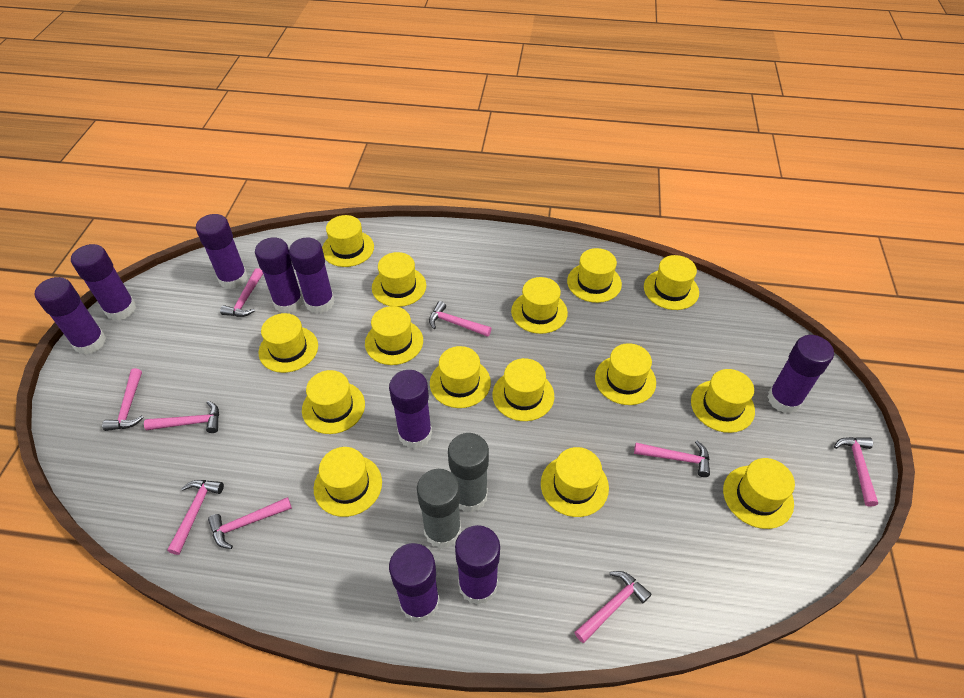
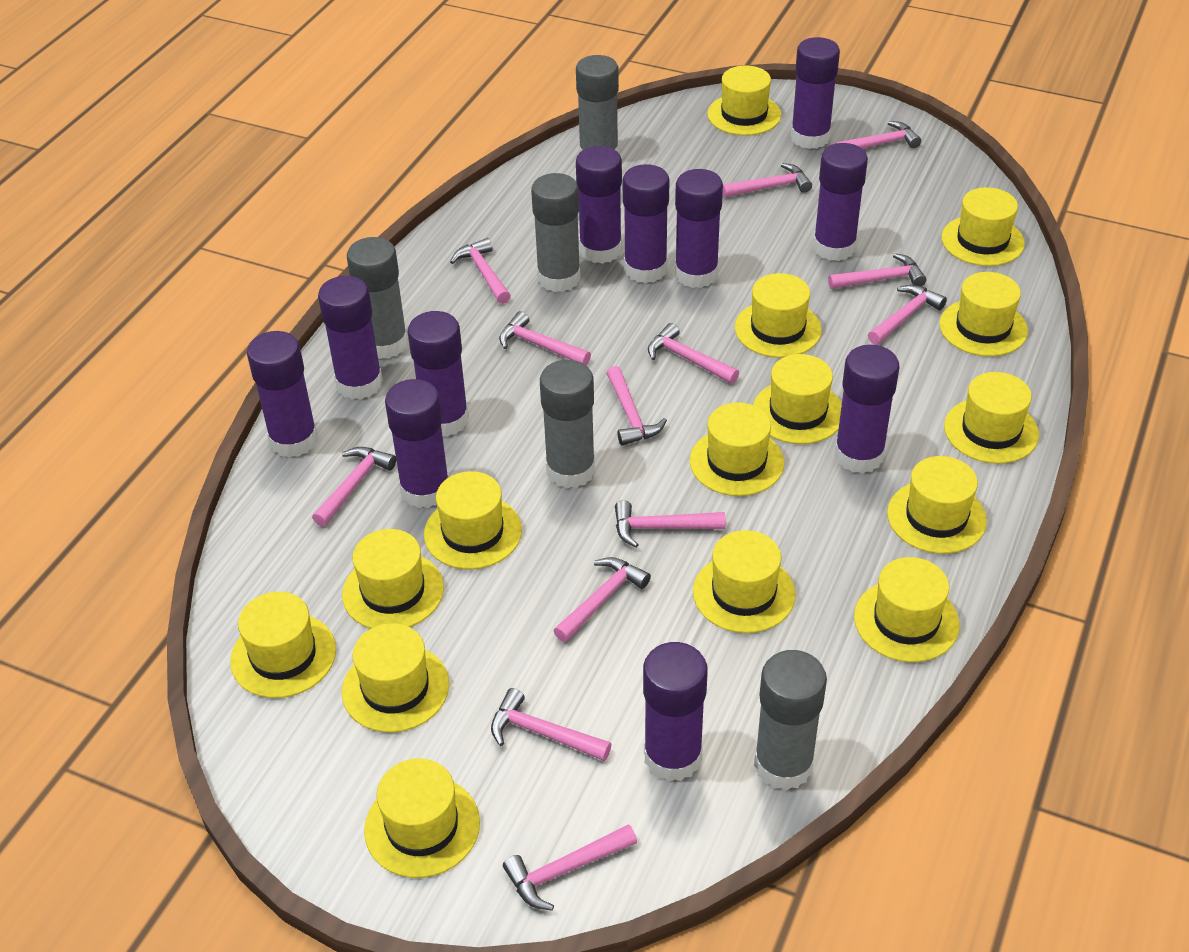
grey glue stick: 2 -> 5
pink hammer: 9 -> 13
purple glue stick: 9 -> 11

